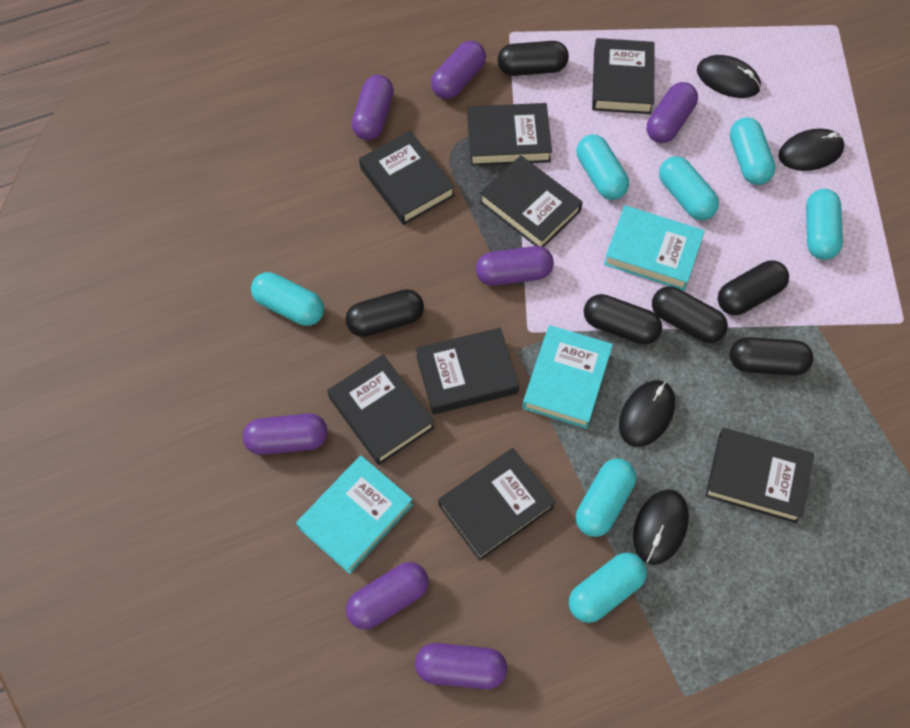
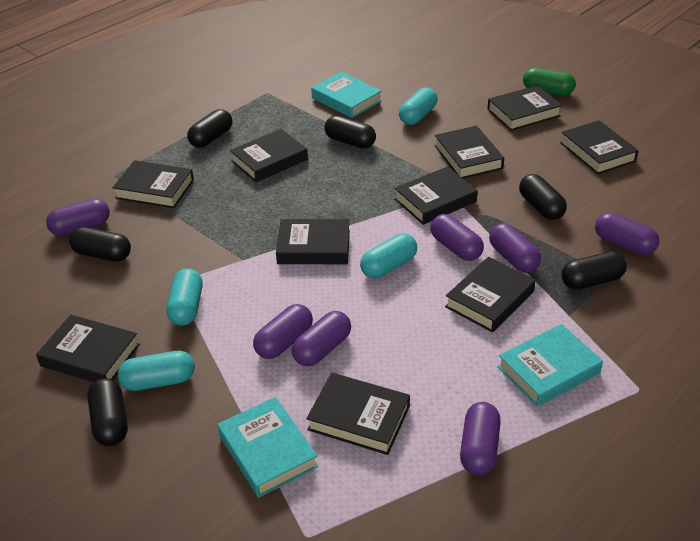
black book: 8 -> 10
black mouse: 4 -> 0
green capsule: 0 -> 1
turquoise capsule: 7 -> 4

